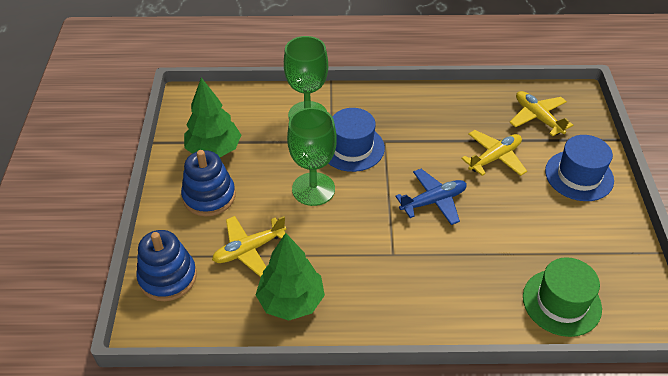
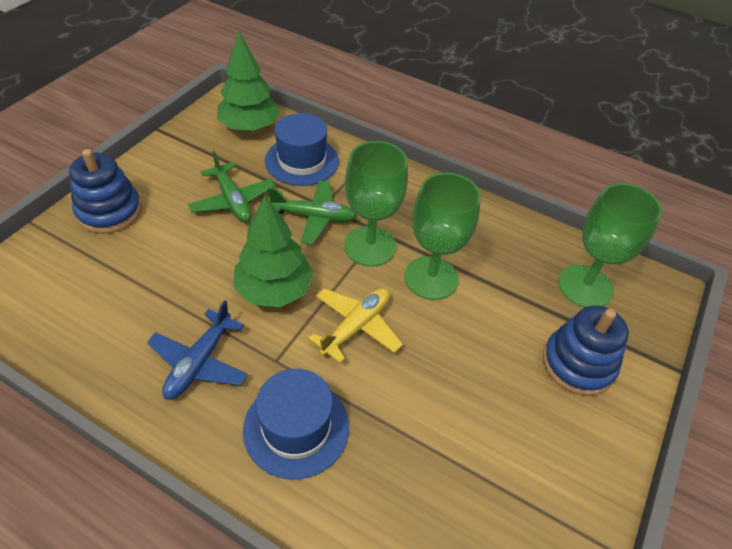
green goblet: 2 -> 3
green hat: 1 -> 0
green plane: 0 -> 2
yellow plane: 3 -> 1

